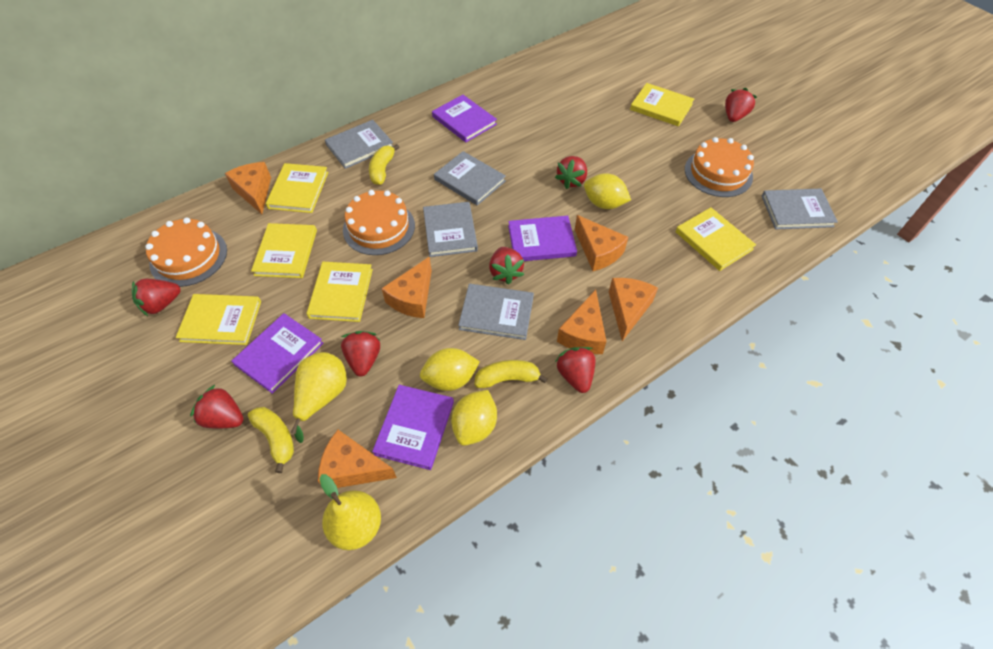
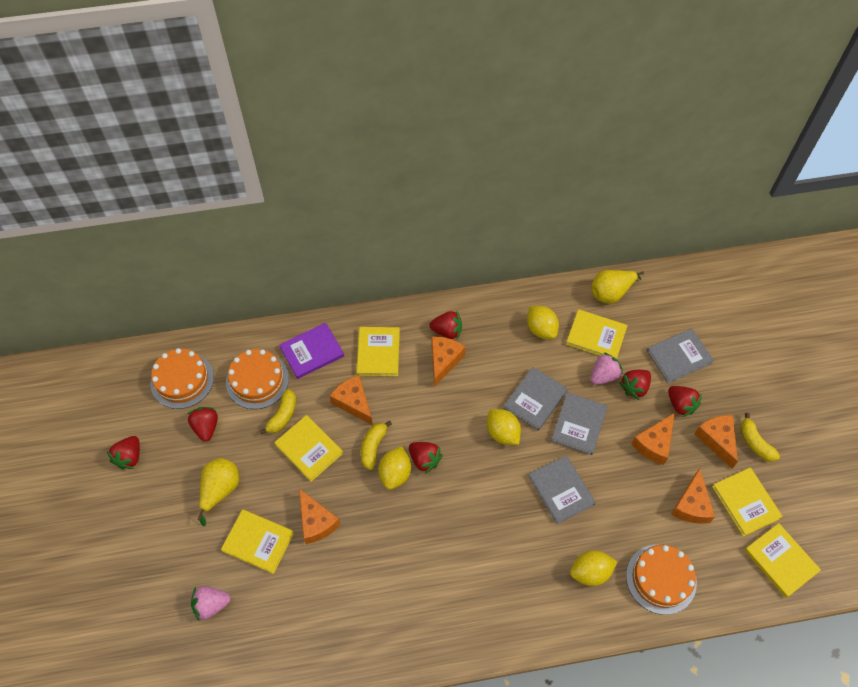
grey book: 5 -> 4
pink strawberry: 0 -> 2
purple book: 4 -> 1
red strawberry: 7 -> 6
yellow lemon: 3 -> 4

